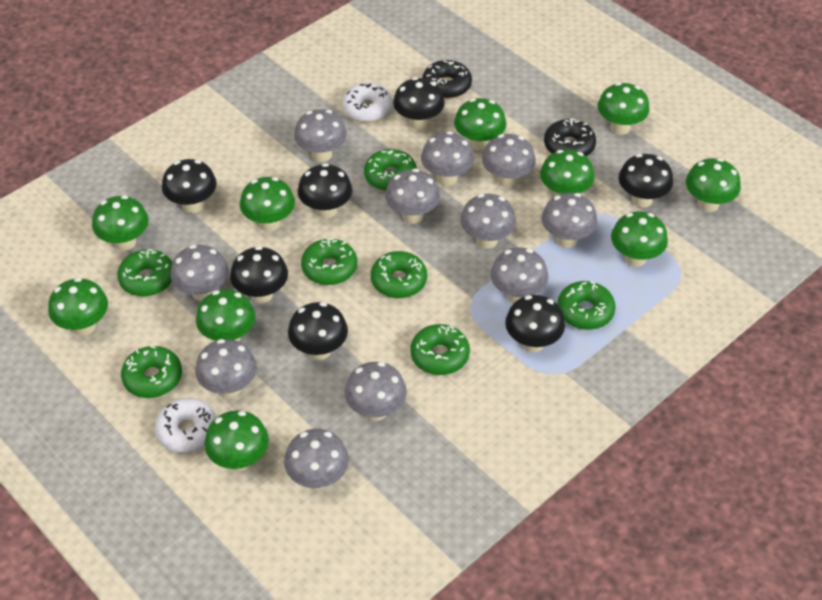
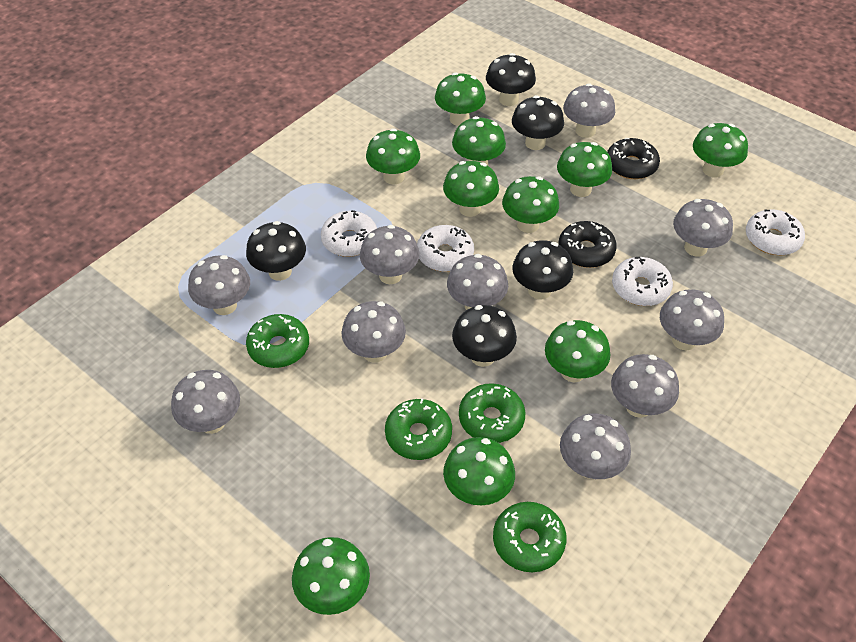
black mushroom: 7 -> 5
green donut: 7 -> 4
grey mushroom: 11 -> 10
white donut: 2 -> 4

